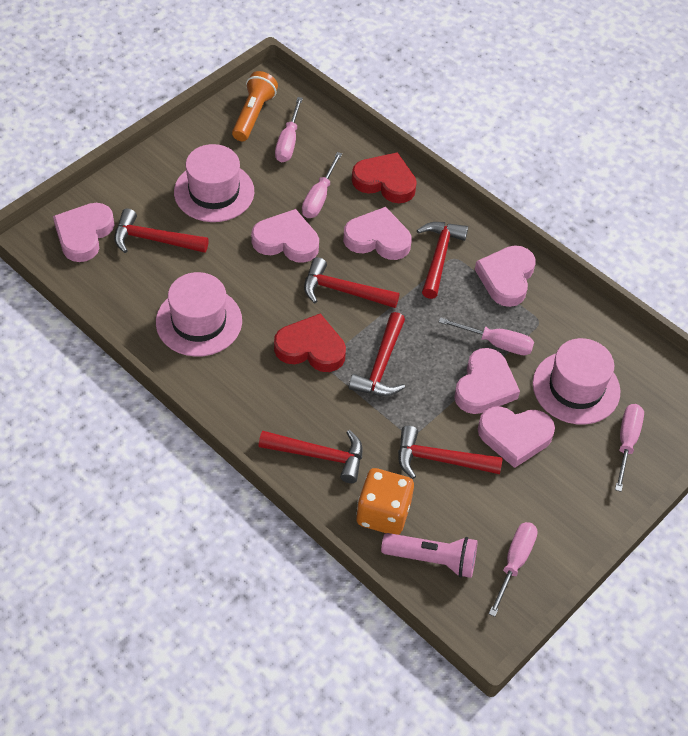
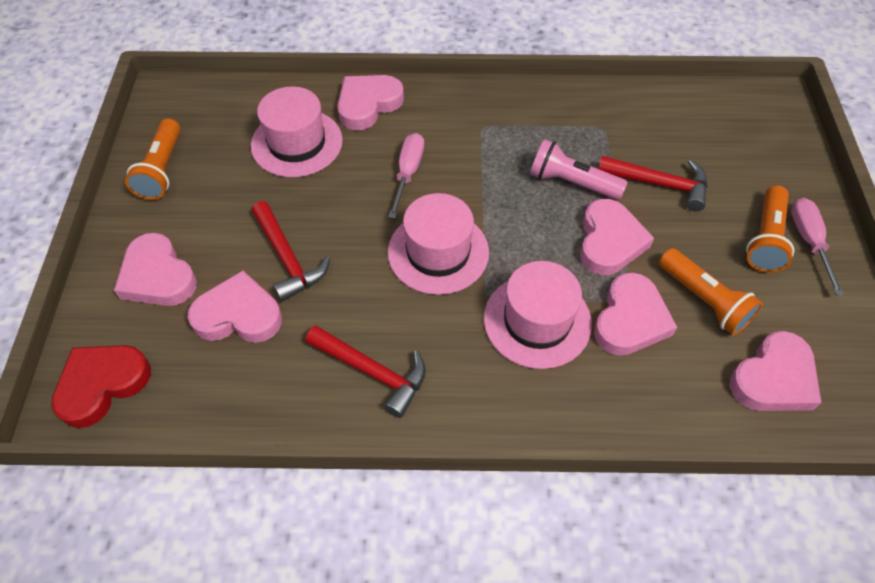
orange dice: 1 -> 0
orange flashlight: 1 -> 3
pink screwdriver: 5 -> 2
red hammer: 6 -> 3
red heart: 2 -> 1

